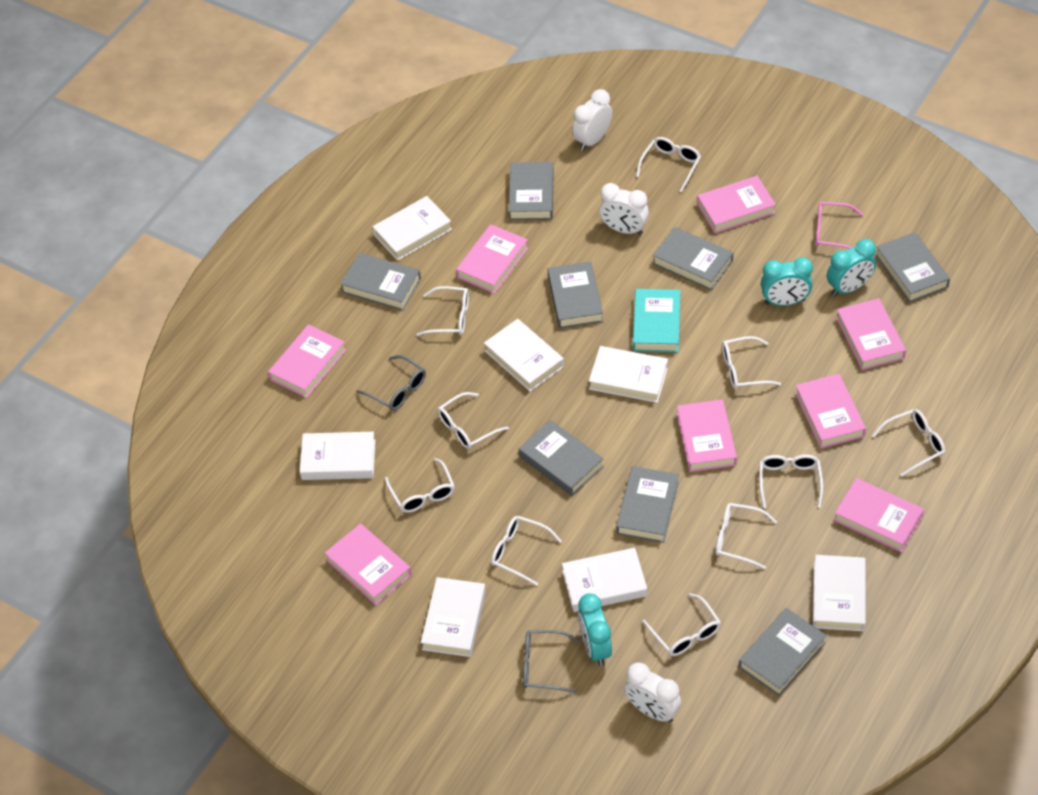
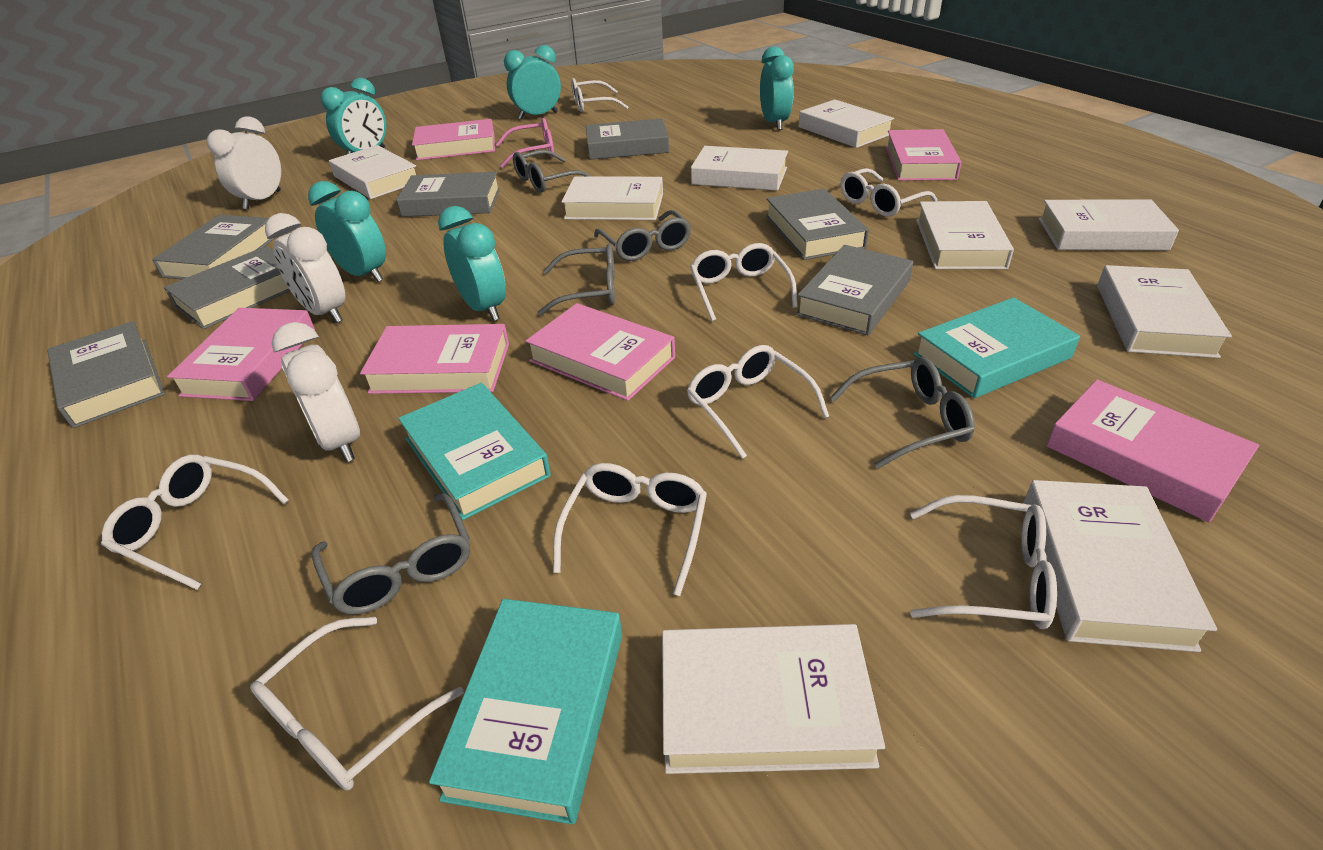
grey book: 8 -> 7
grey glasses: 2 -> 5
pink book: 8 -> 6
turquoise book: 1 -> 3
turquoise clock: 3 -> 5
white book: 7 -> 9
white glasses: 10 -> 8

